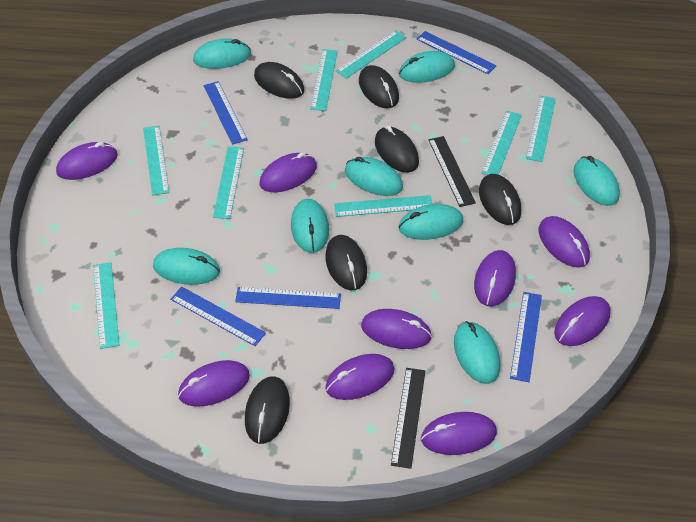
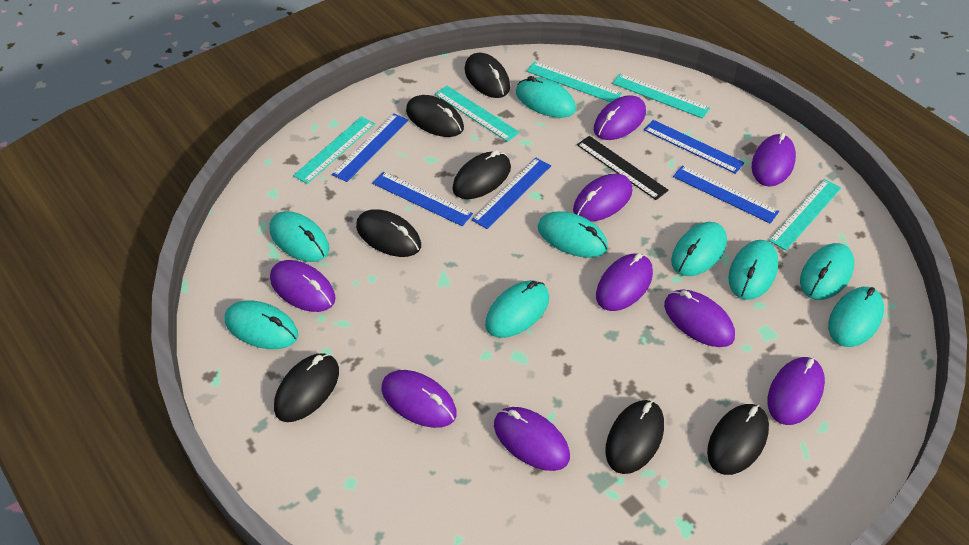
black mouse: 6 -> 7
black ruler: 2 -> 1
turquoise mouse: 8 -> 9
turquoise ruler: 8 -> 5

